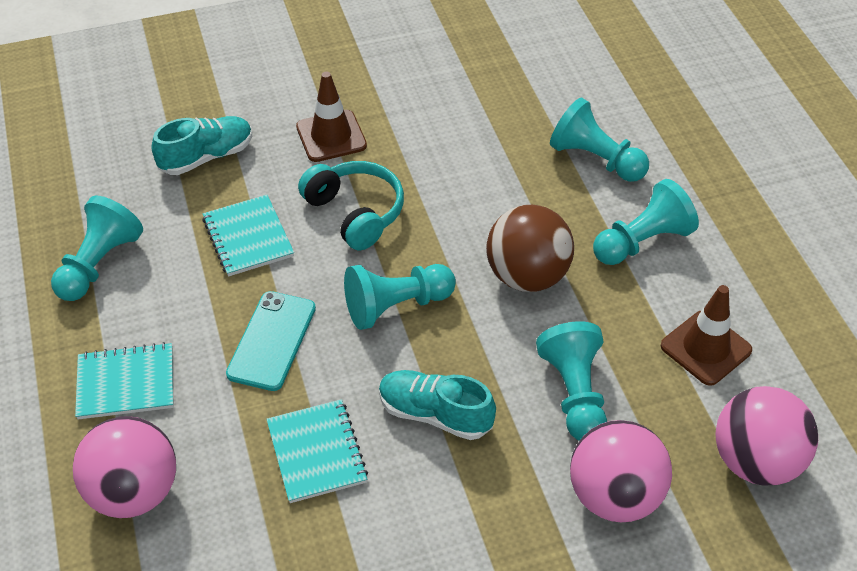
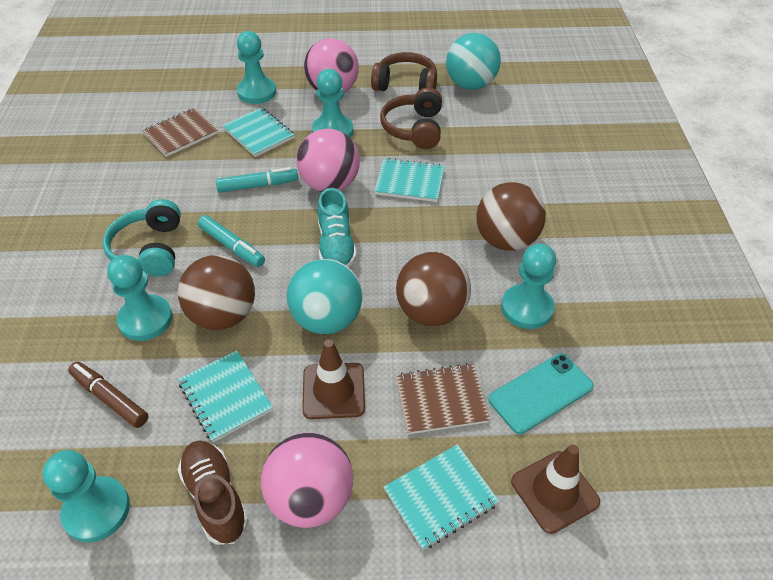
brown ball: 1 -> 3
brown headphones: 0 -> 2
brown marker: 0 -> 1
brown notebook: 0 -> 2
brown shoe: 0 -> 1
turquoise ball: 0 -> 2
turquoise marker: 0 -> 2
turquoise notebook: 3 -> 4
turquoise shoe: 2 -> 1

